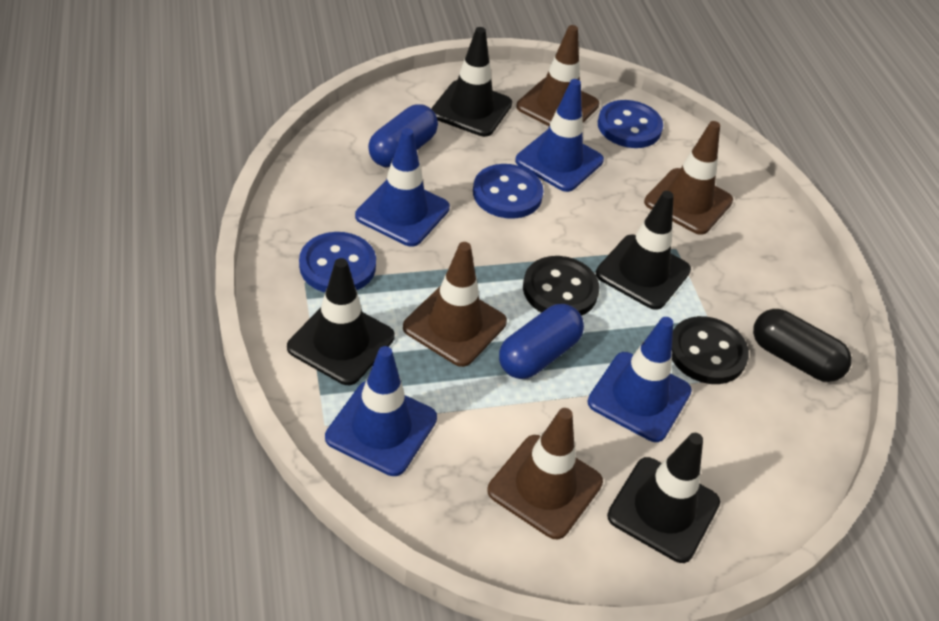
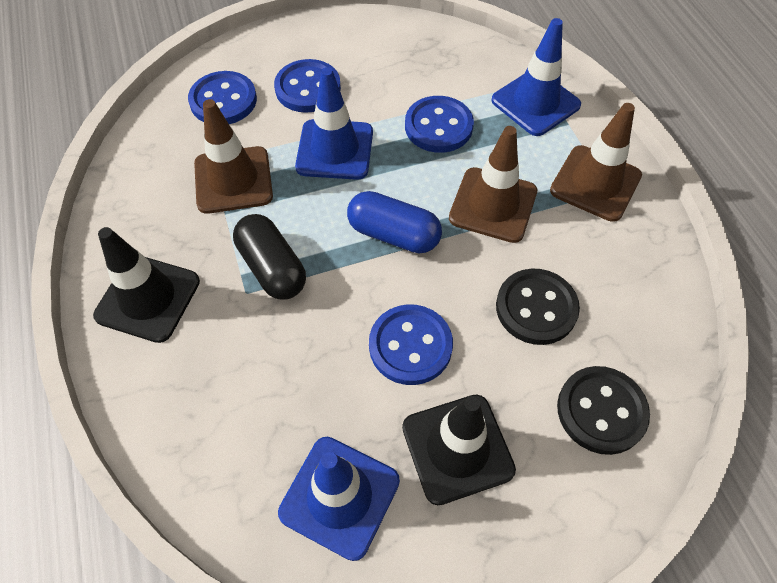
black traffic cone: 4 -> 2
blue button: 3 -> 4
blue capsule: 2 -> 1
blue traffic cone: 4 -> 3
brown traffic cone: 4 -> 3

